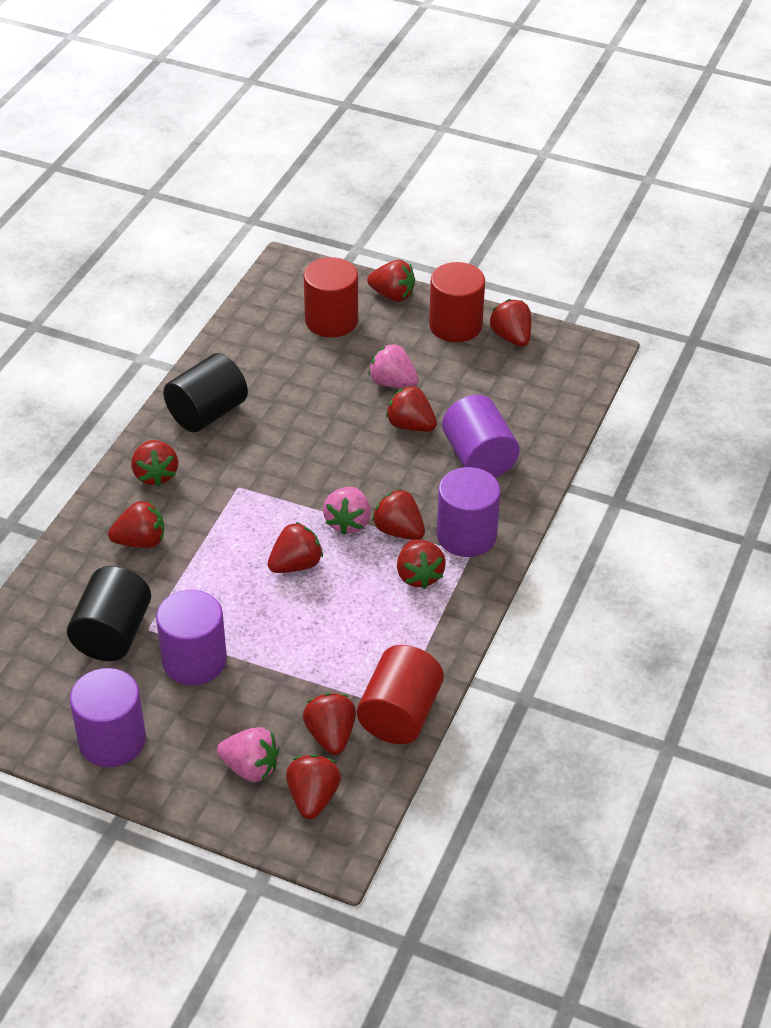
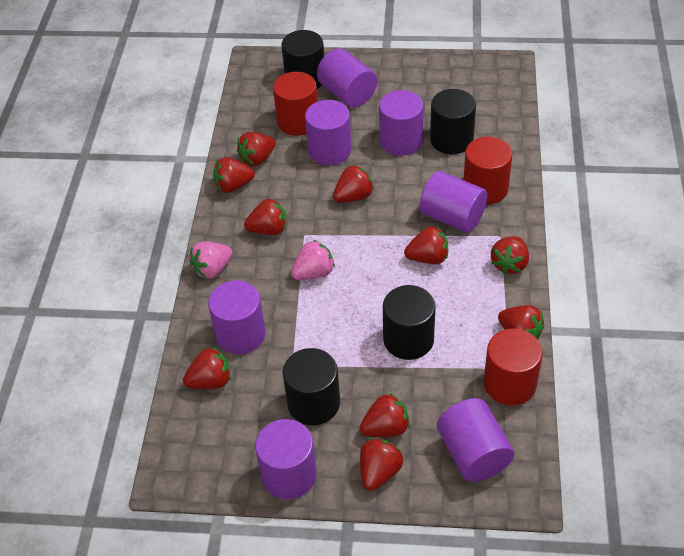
black cylinder: 2 -> 4
pink strawberry: 3 -> 2
purple cylinder: 4 -> 7

